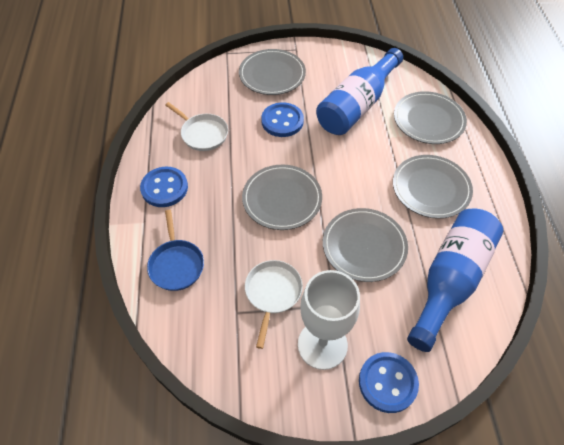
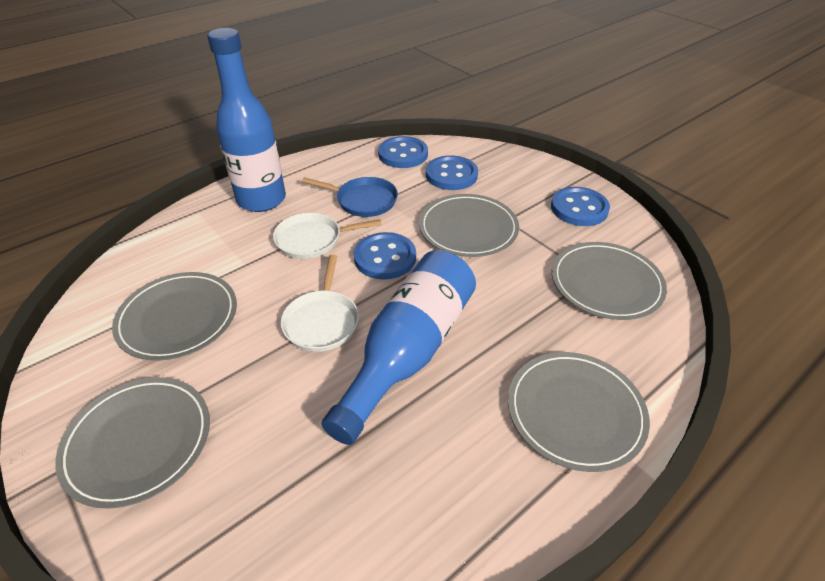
blue button: 3 -> 4
white goblet: 1 -> 0

